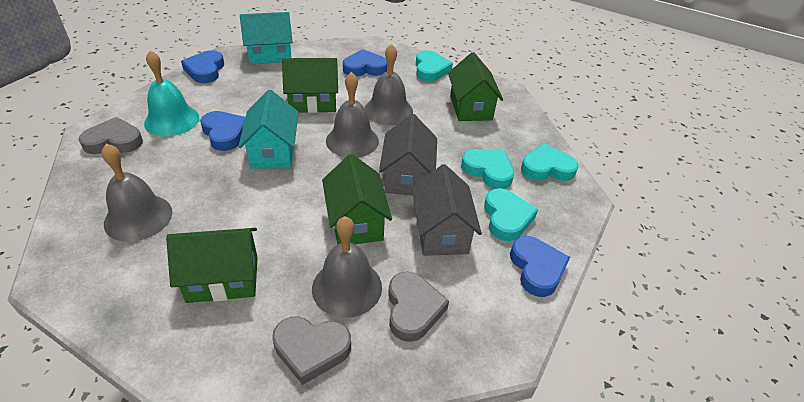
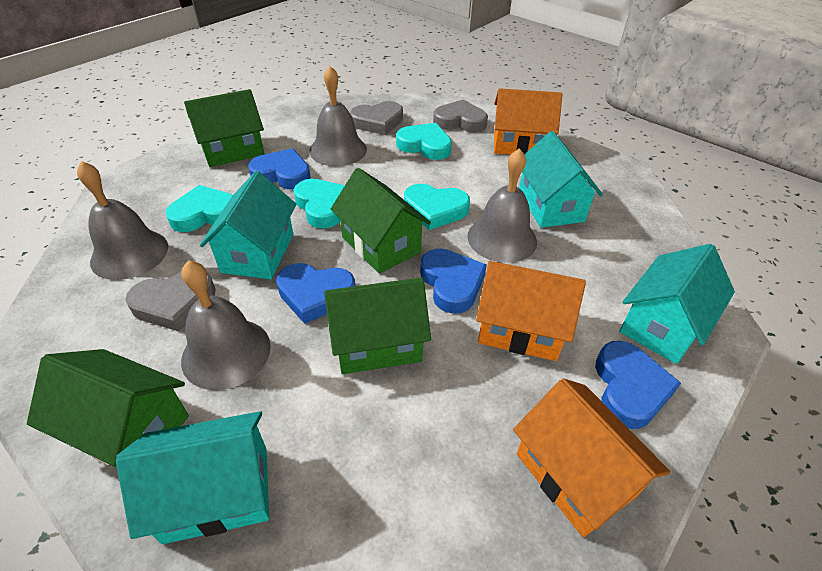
grey house: 2 -> 0
orange house: 0 -> 3
turquoise bell: 1 -> 0
turquoise house: 2 -> 4

